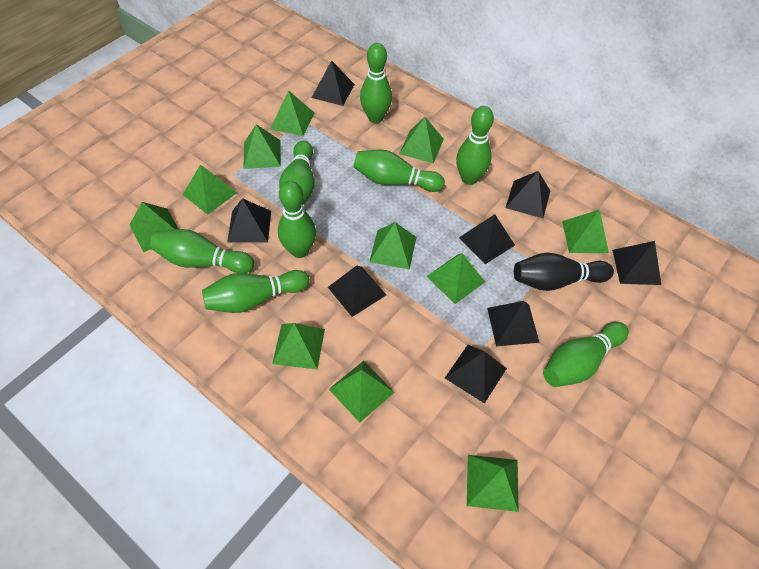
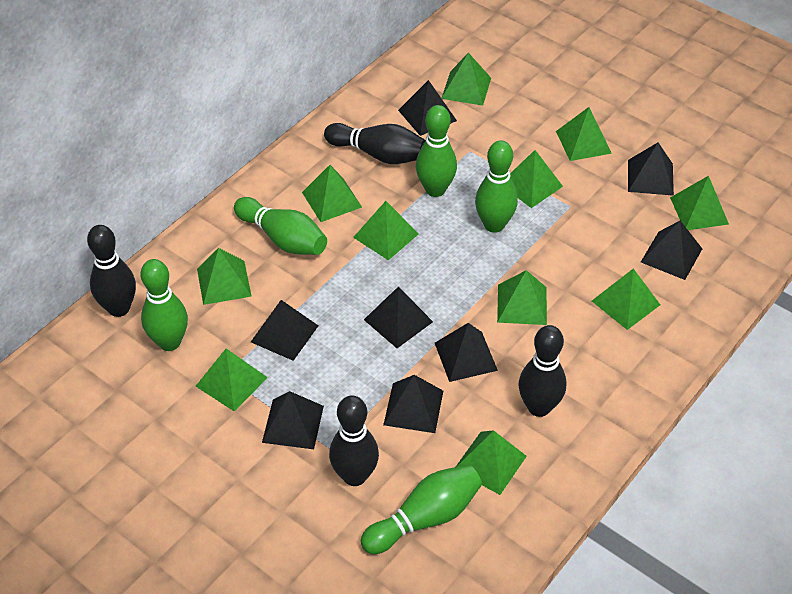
black bowling pin: 1 -> 4
green bowling pin: 8 -> 5

